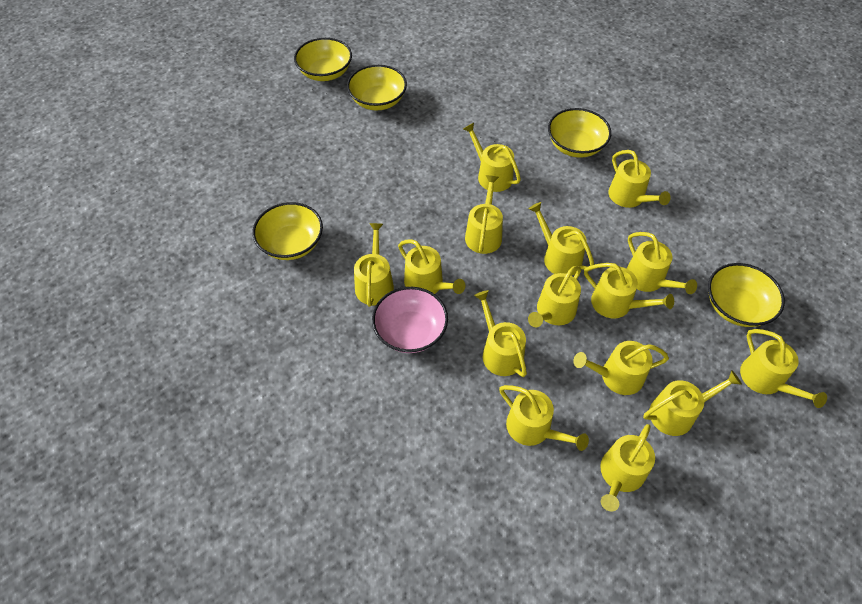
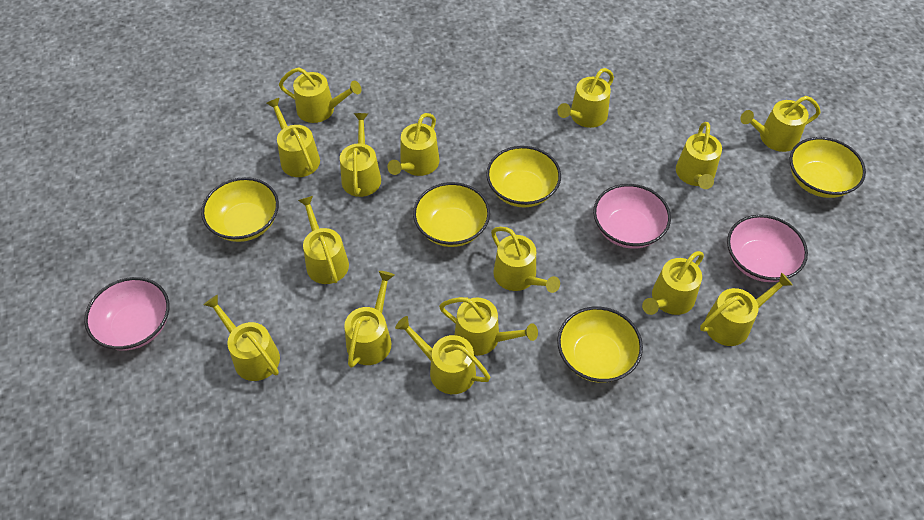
pink bowl: 1 -> 3

